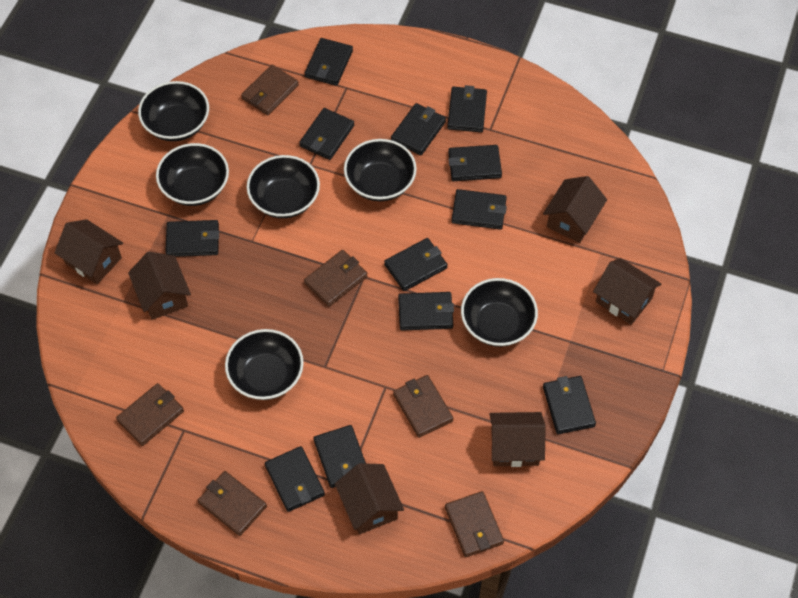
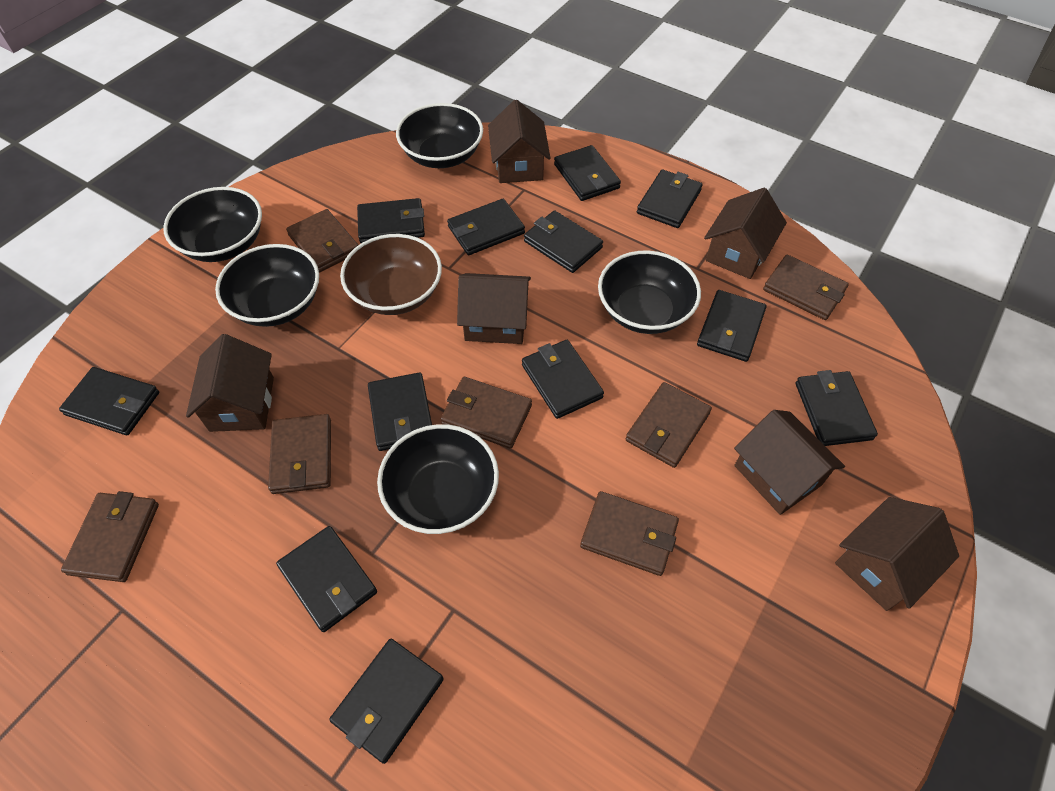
black bowl: 6 -> 5
brown bowl: 0 -> 1
brown wallet: 6 -> 7

